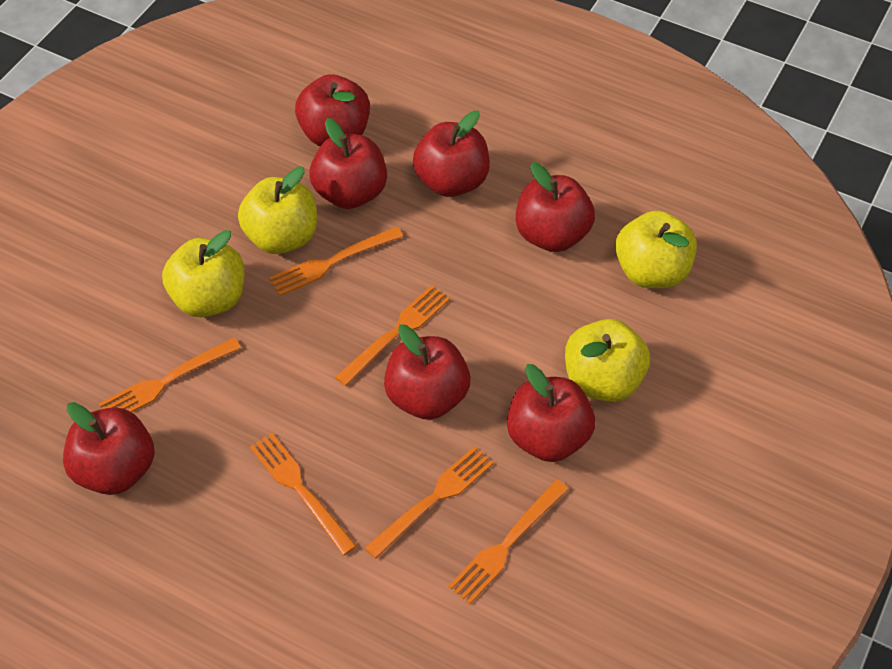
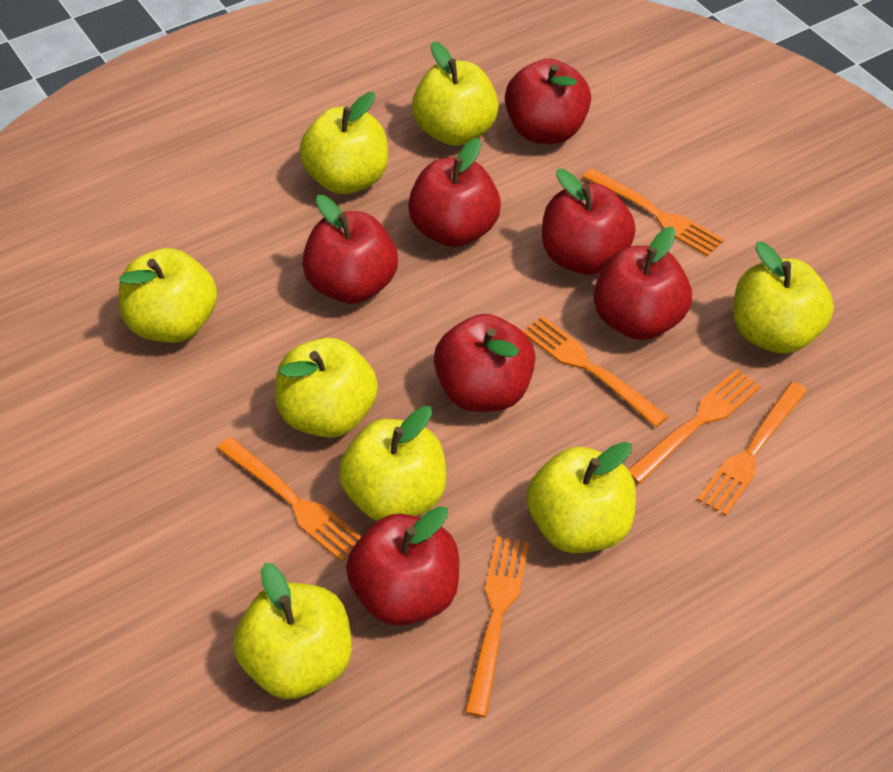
yellow apple: 4 -> 8

